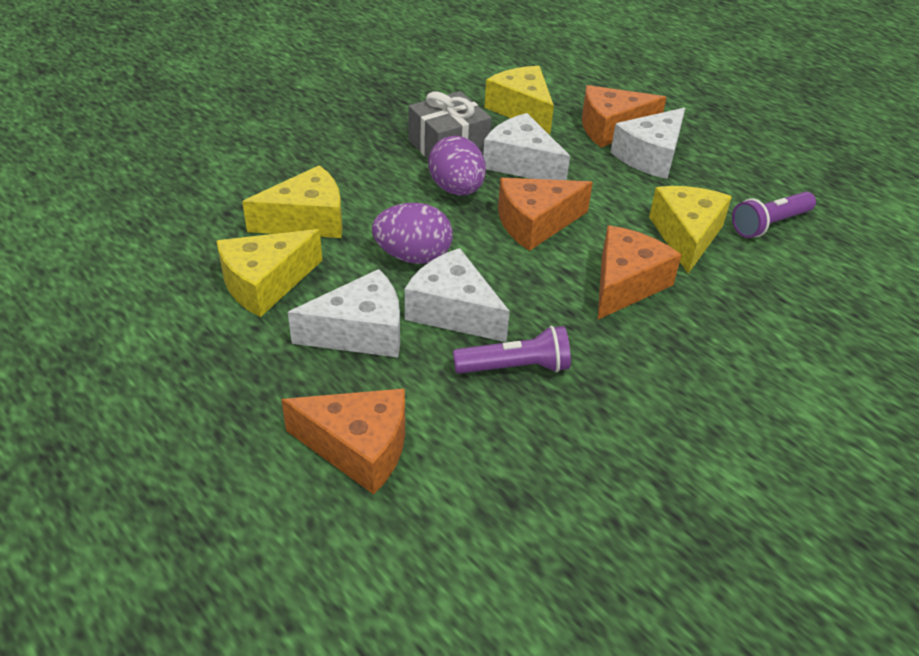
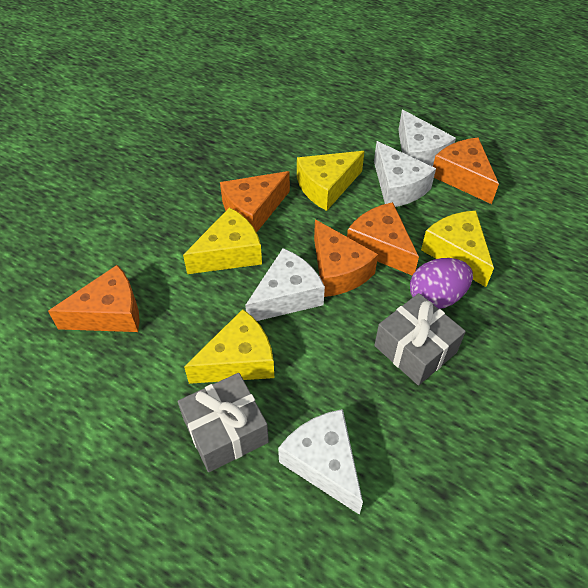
grey gift: 1 -> 2
orange cheese: 4 -> 5
purple egg: 2 -> 1
purple flashlight: 2 -> 0

